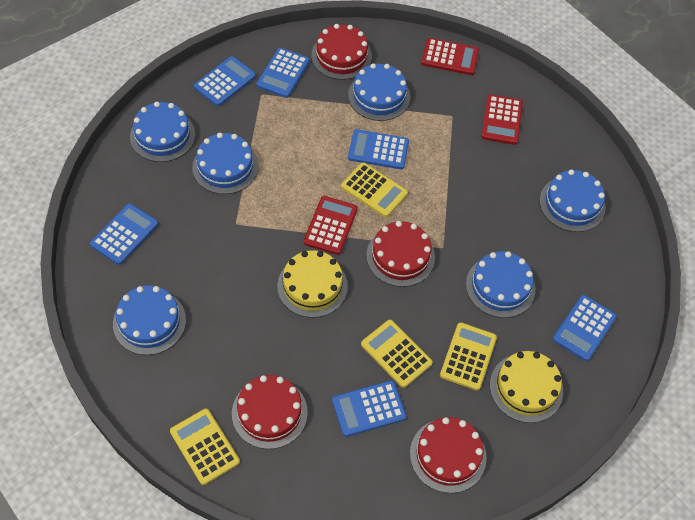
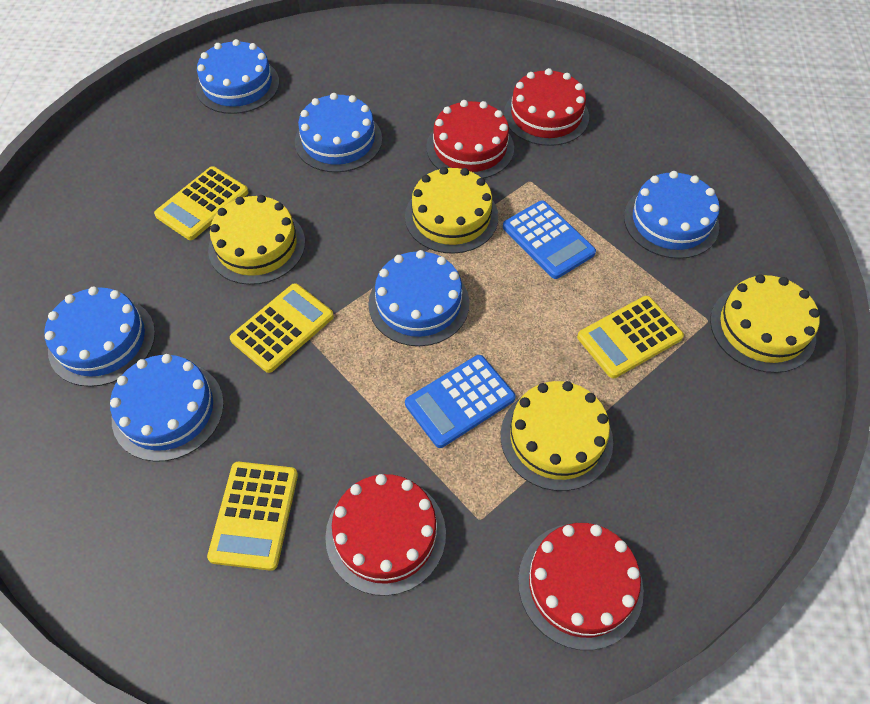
blue calculator: 6 -> 2
red calculator: 3 -> 0
yellow cake: 2 -> 4

